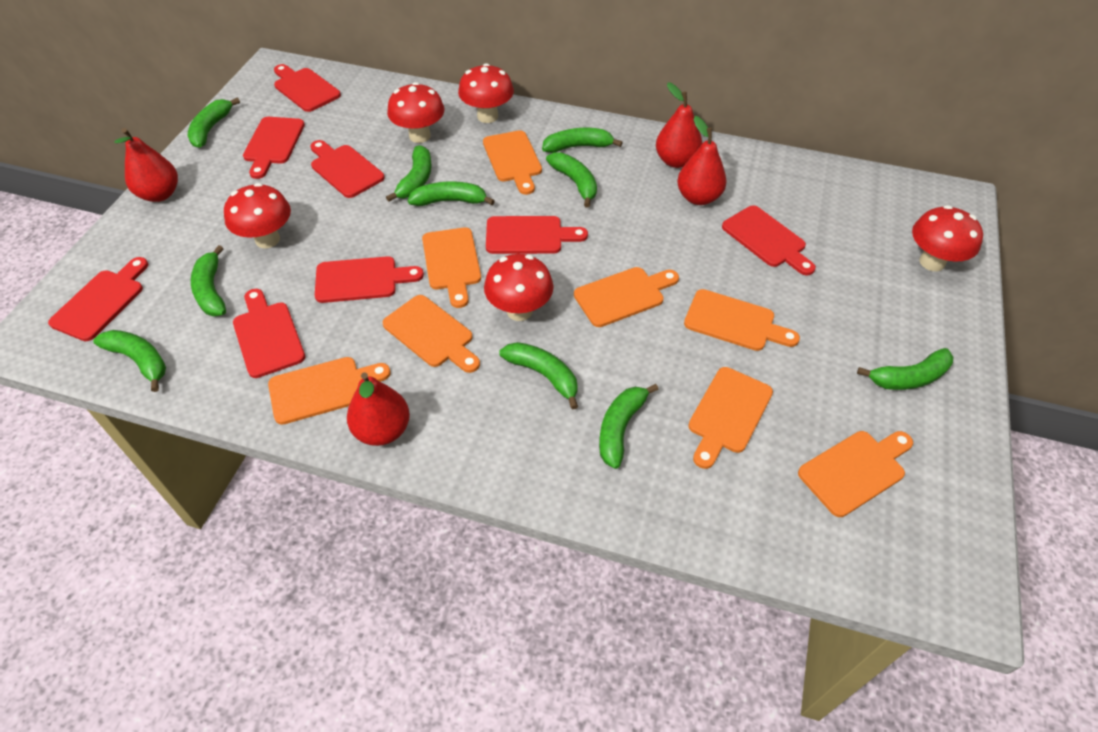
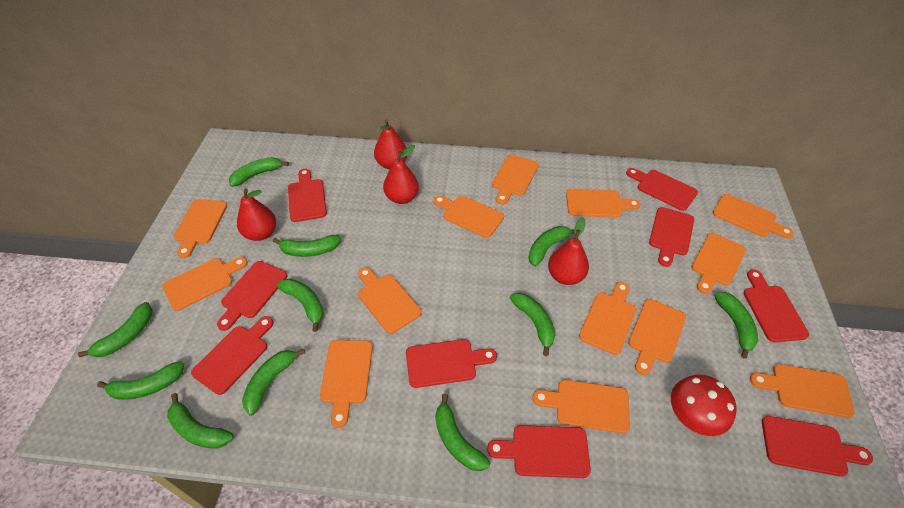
green banana: 10 -> 11
orange cutting board: 8 -> 13
red cutting board: 8 -> 9
red mushroom: 5 -> 1

